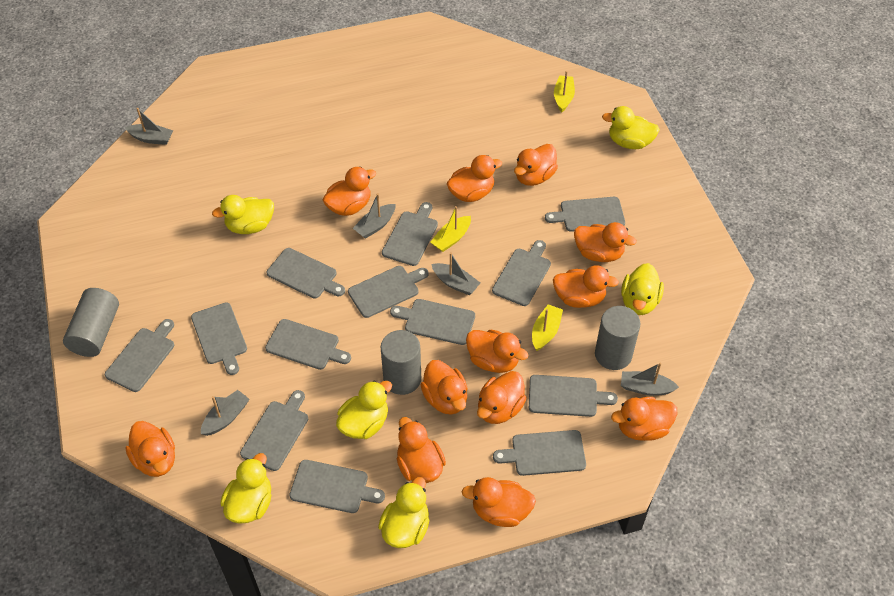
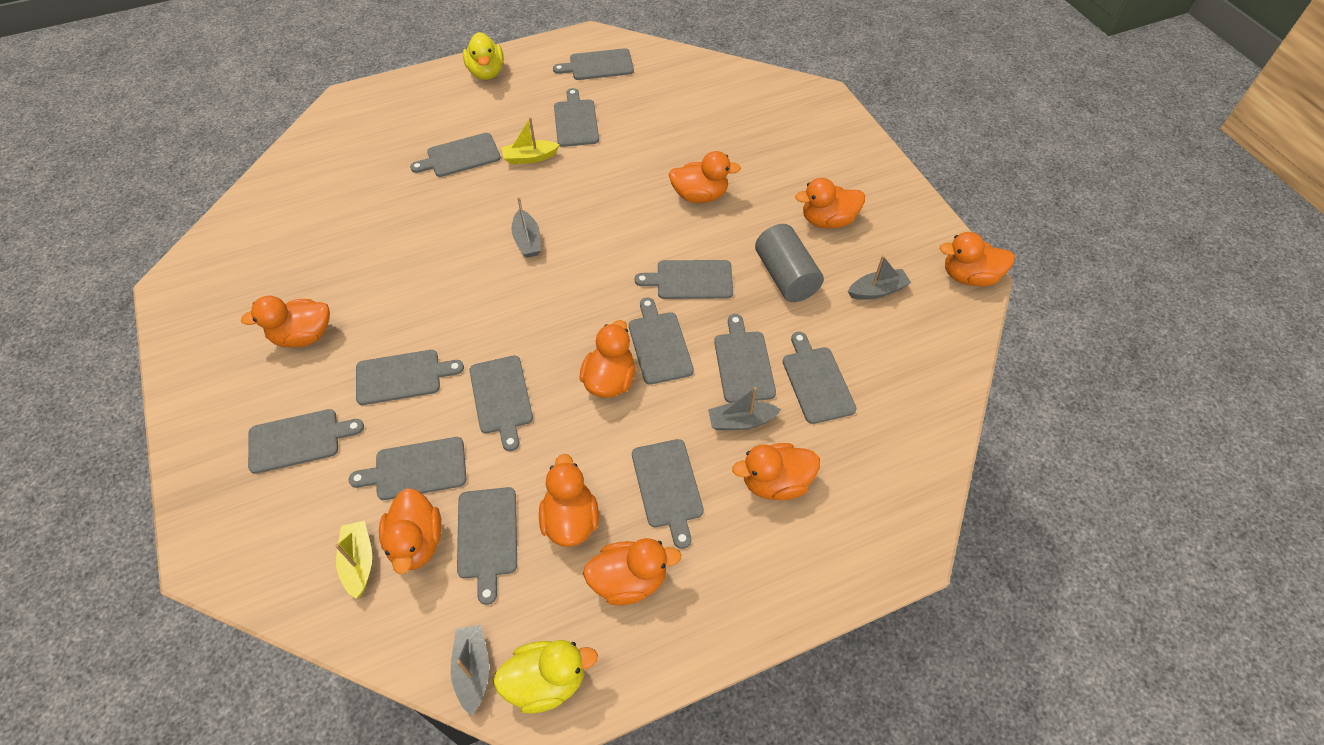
grey boat: 5 -> 4
grey cylinder: 3 -> 1
orange duck: 12 -> 9
yellow boat: 3 -> 2
yellow duck: 6 -> 2

